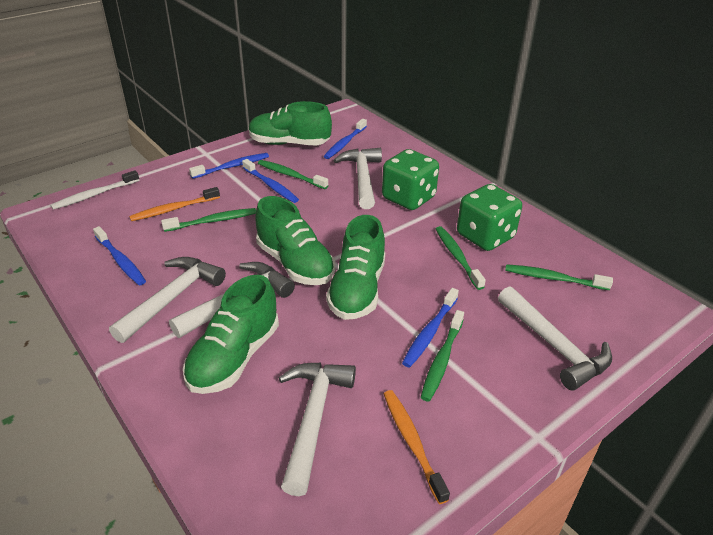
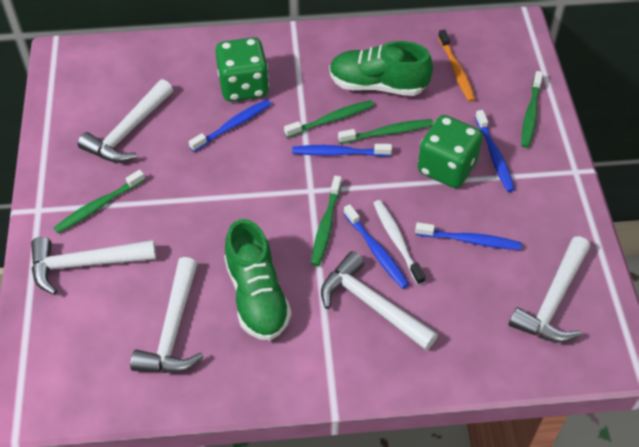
green shoe: 4 -> 2
orange toothbrush: 2 -> 1

